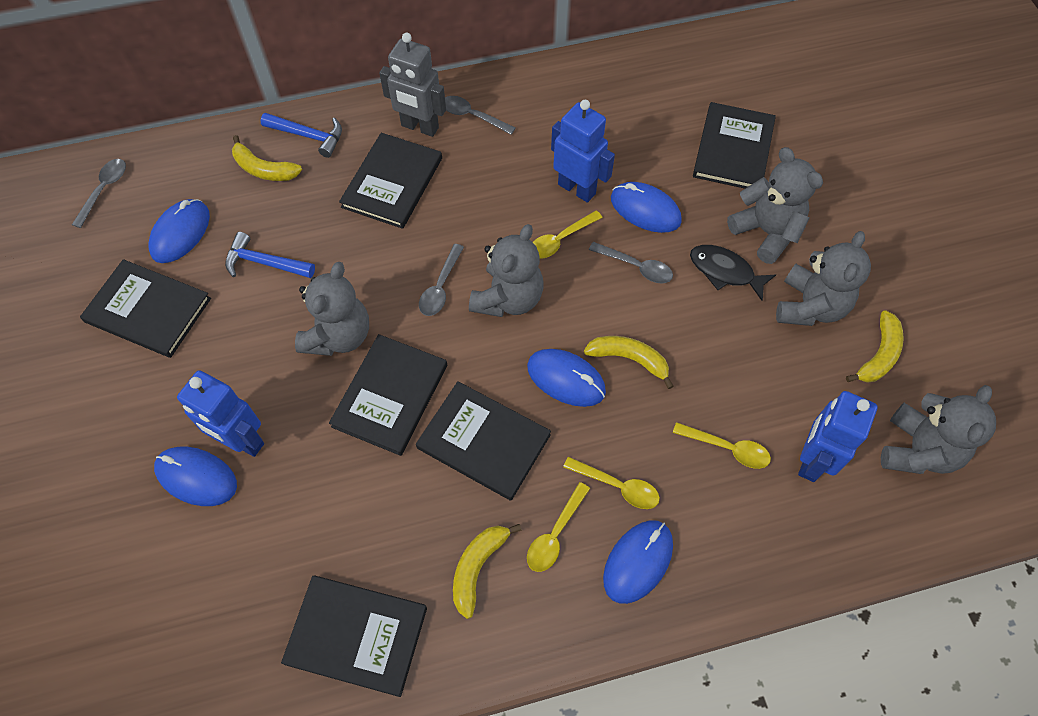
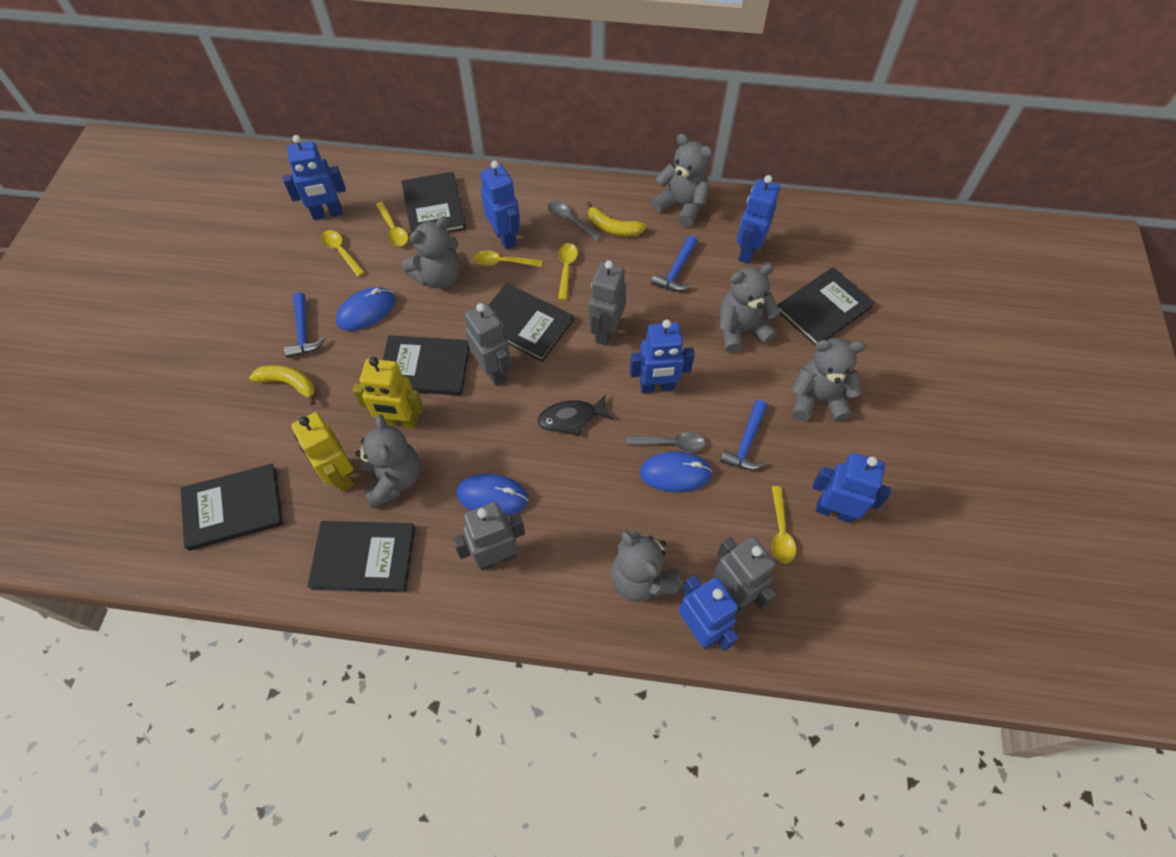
blue hammer: 2 -> 3
blue mouse: 5 -> 3
blue robot: 3 -> 6
grey robot: 1 -> 4
grey spoon: 4 -> 2
grey teddy bear: 5 -> 6
yellow banana: 4 -> 2
yellow robot: 0 -> 2
yellow spoon: 4 -> 5

